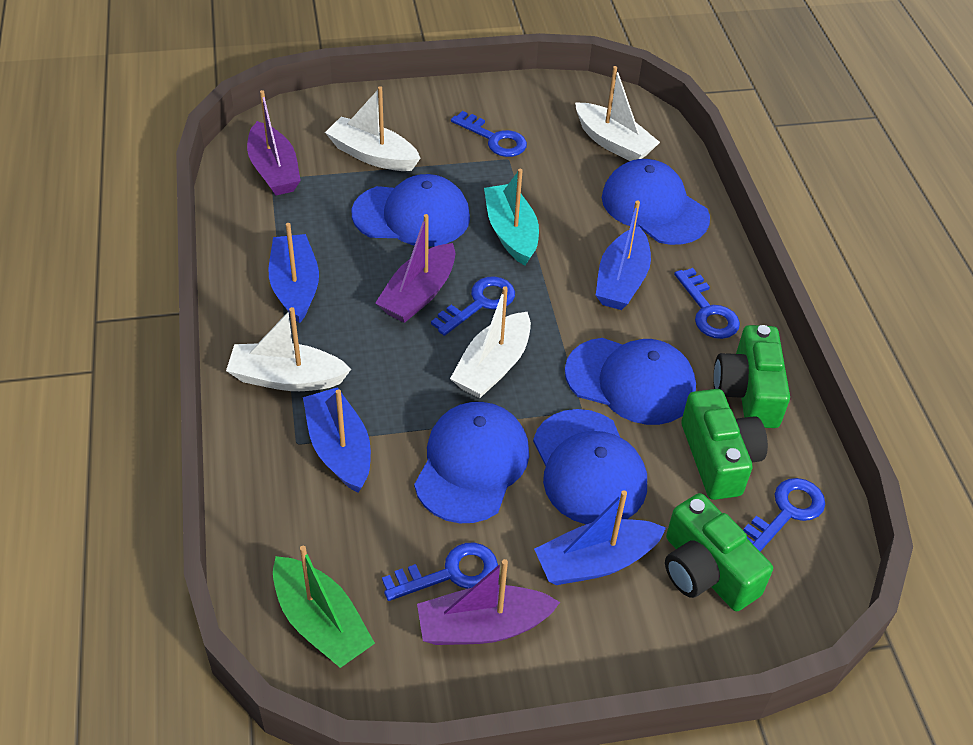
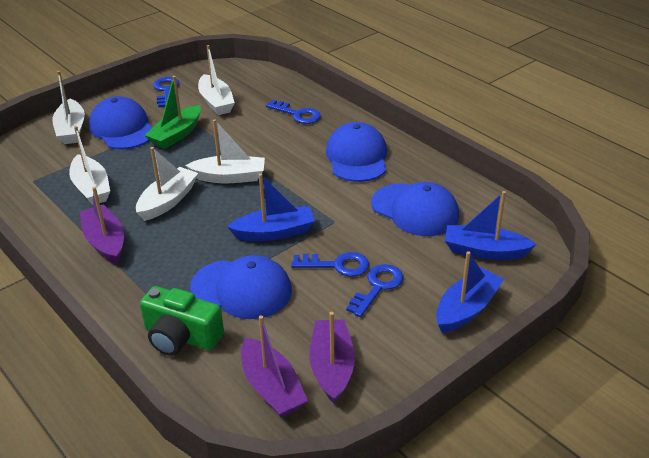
blue boat: 4 -> 3
blue cap: 5 -> 4
blue key: 5 -> 4
green camera: 3 -> 1
turquoise boat: 1 -> 0
white boat: 4 -> 5

